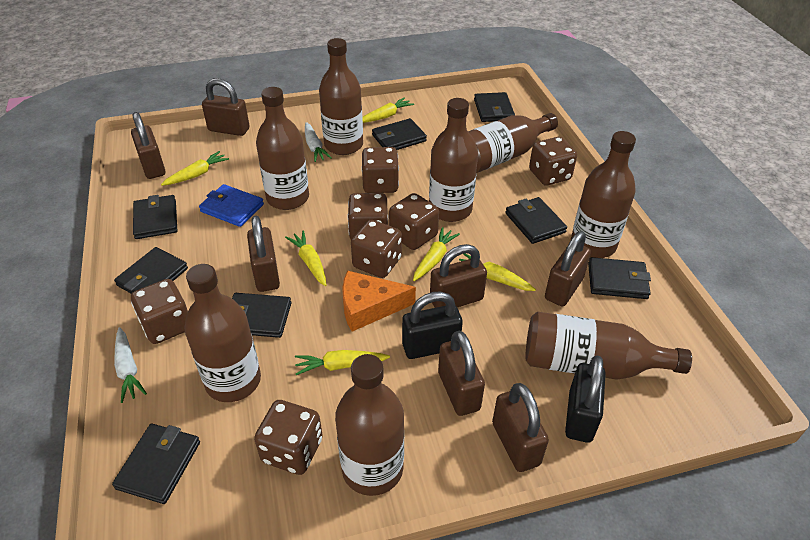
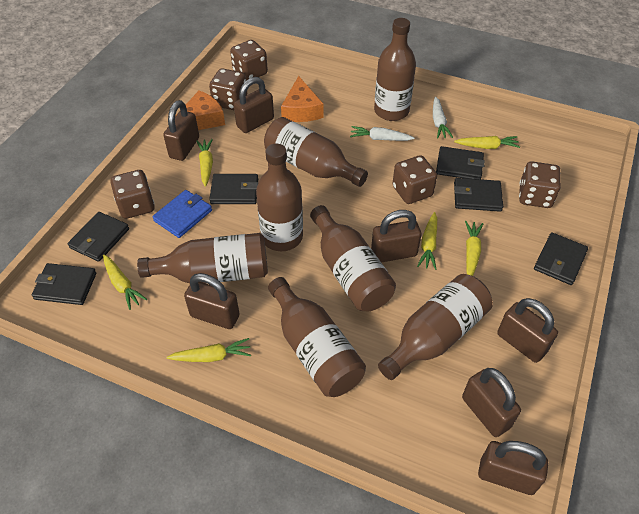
black padlock: 2 -> 0
black wallet: 8 -> 6
brown bottle: 8 -> 7
brown dice: 7 -> 5
orange cheese: 1 -> 2

